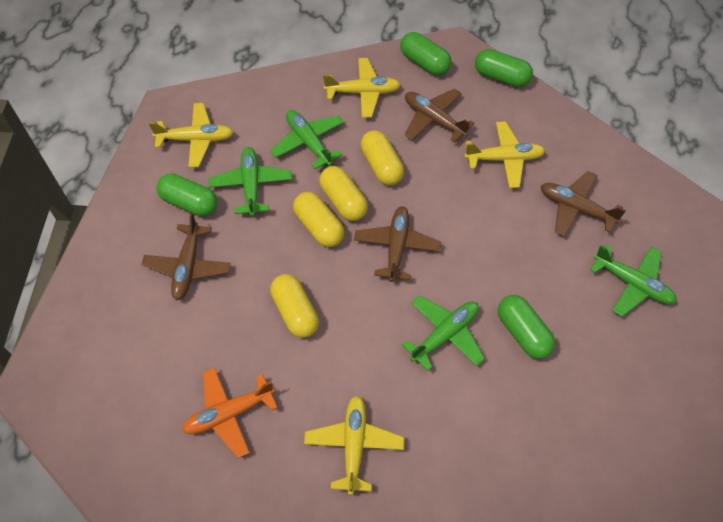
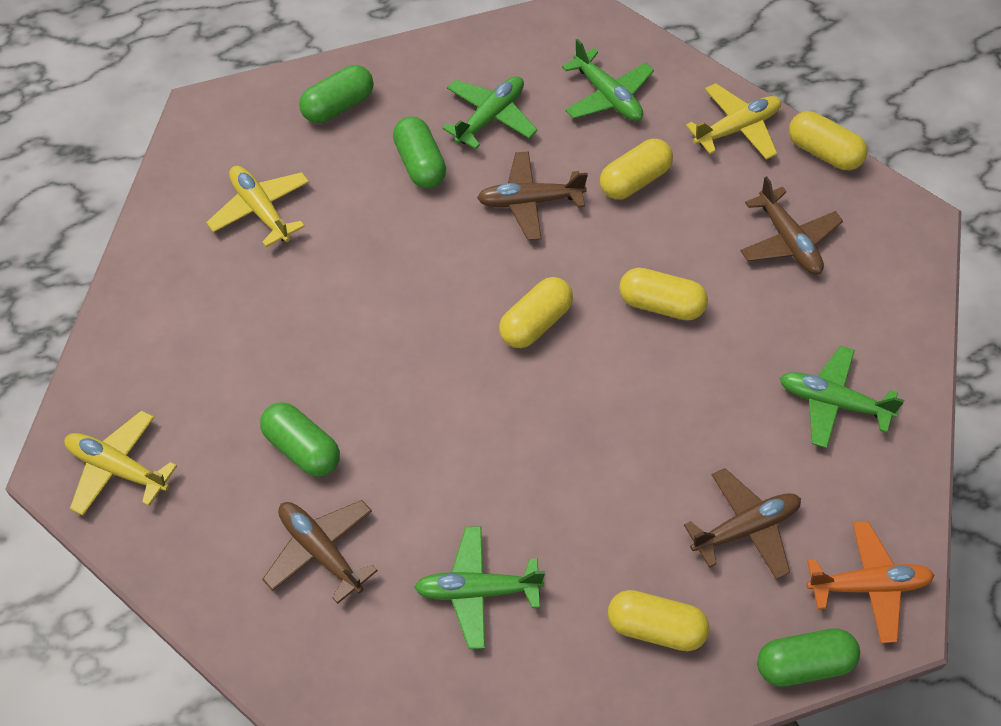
yellow capsule: 4 -> 5
yellow plane: 4 -> 3

